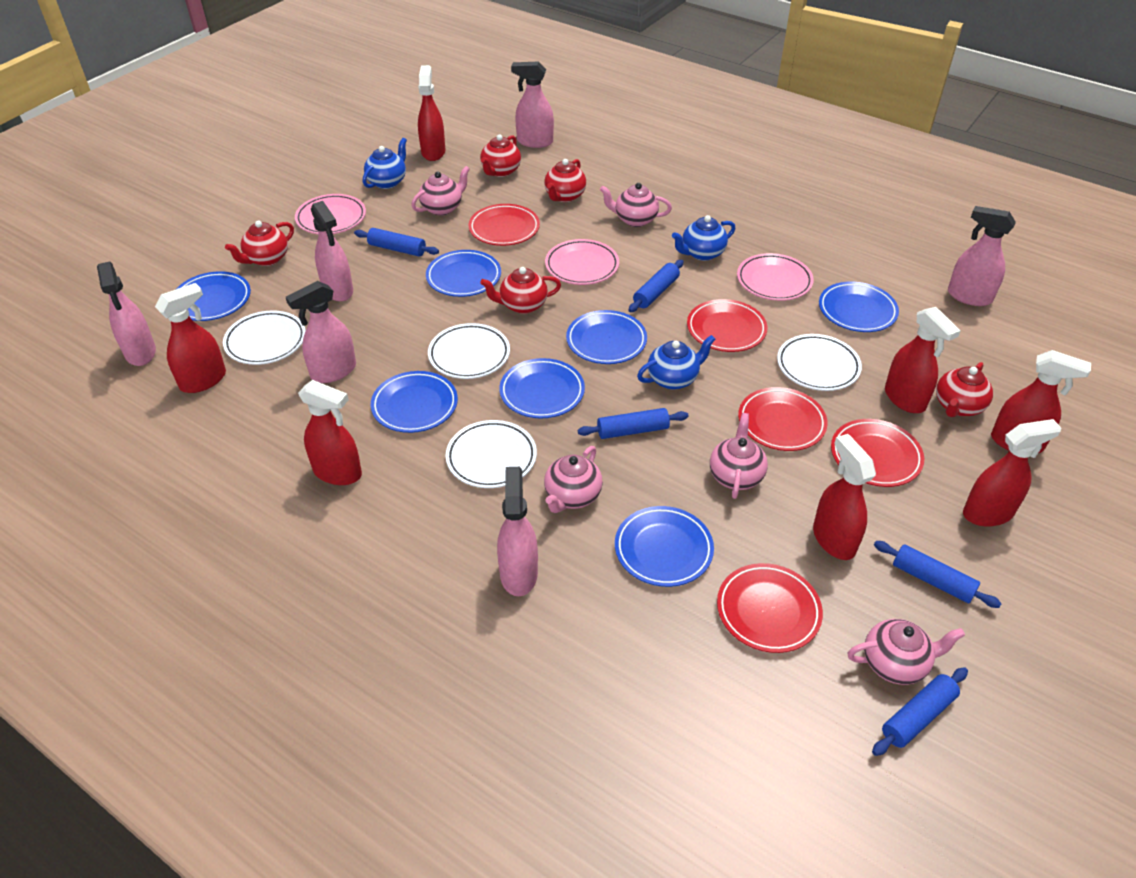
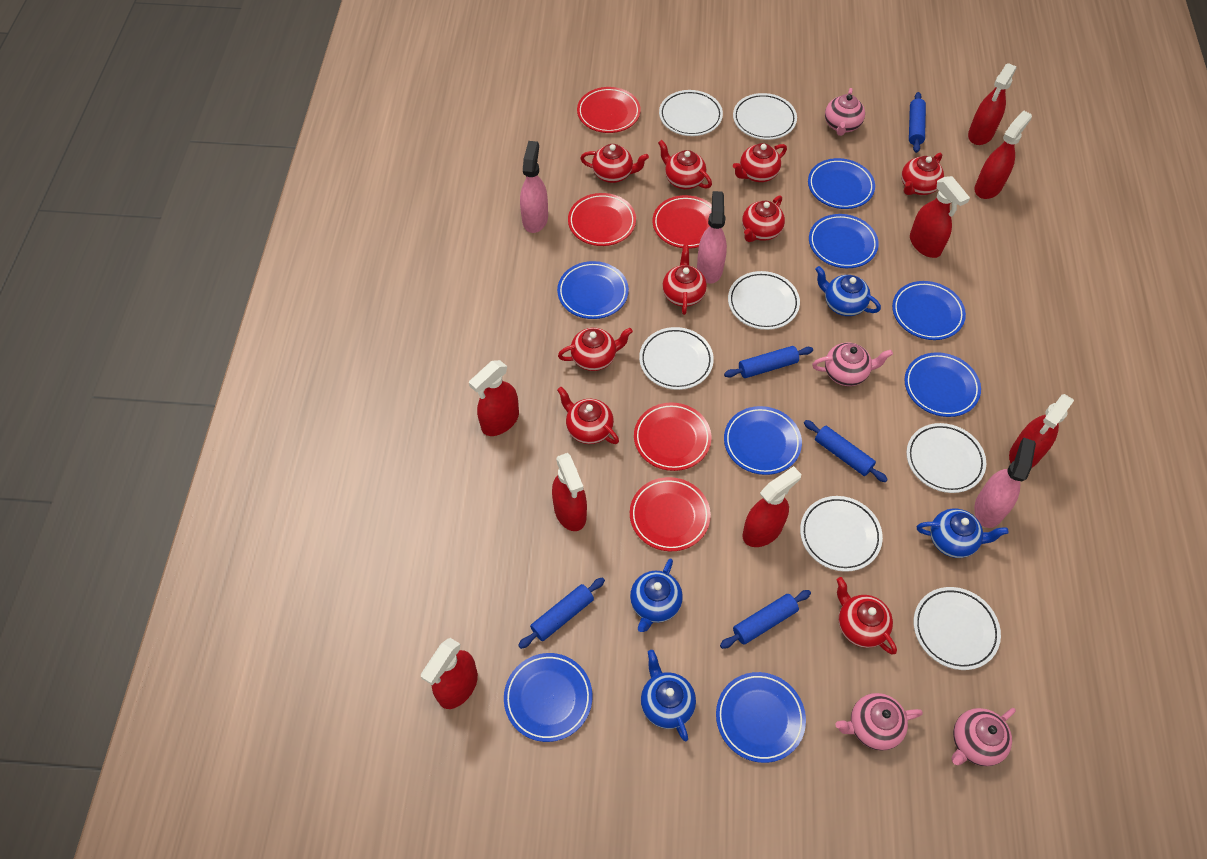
blue plate: 7 -> 8
blue teapot: 3 -> 4
pink plate: 3 -> 0
pink spray bottle: 6 -> 3
pink teapot: 5 -> 4
red spray bottle: 7 -> 8
red teapot: 5 -> 9
white plate: 4 -> 7

